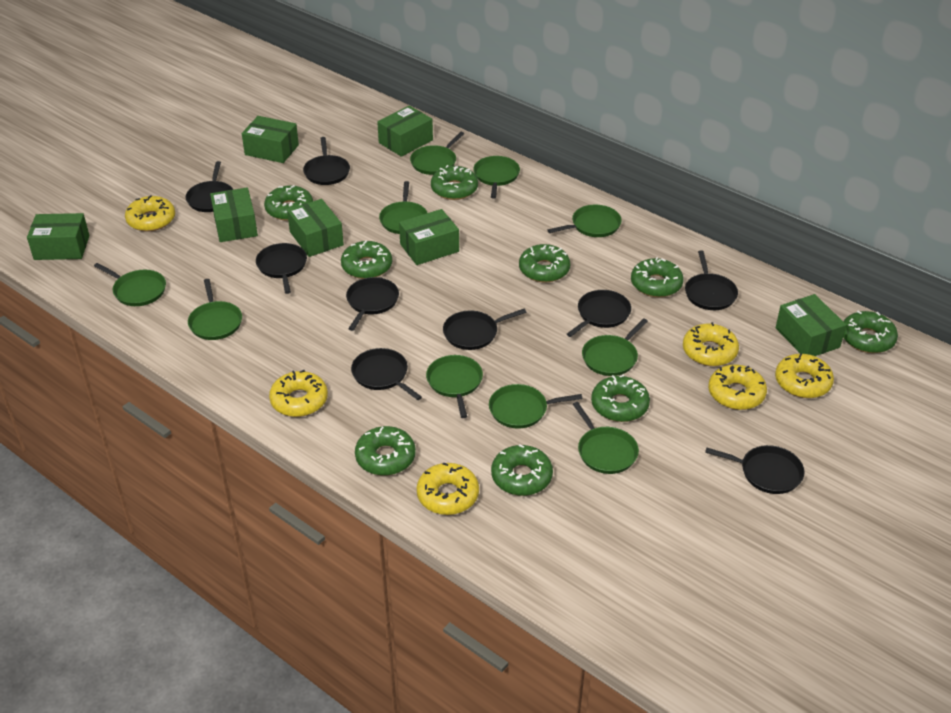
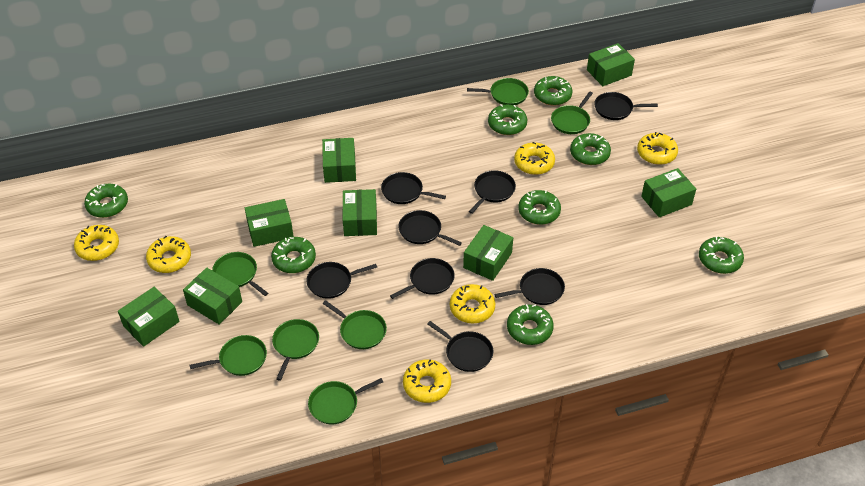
black pan: 9 -> 8
green box: 7 -> 8
green donut: 9 -> 8
green pan: 10 -> 7

